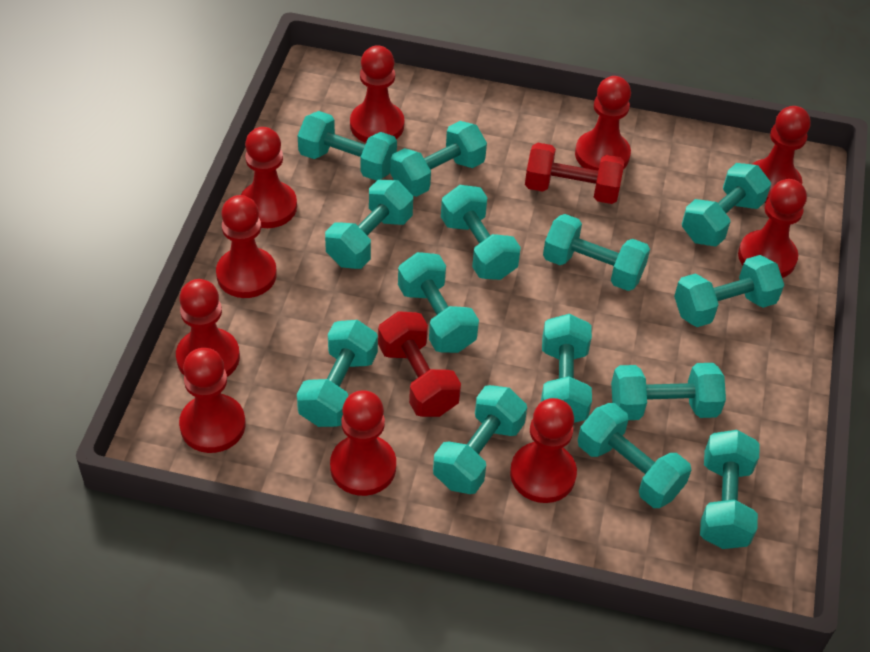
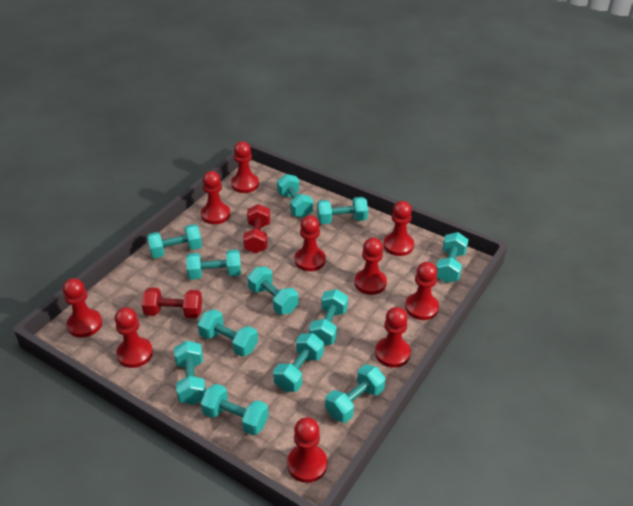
turquoise dumbbell: 14 -> 12

